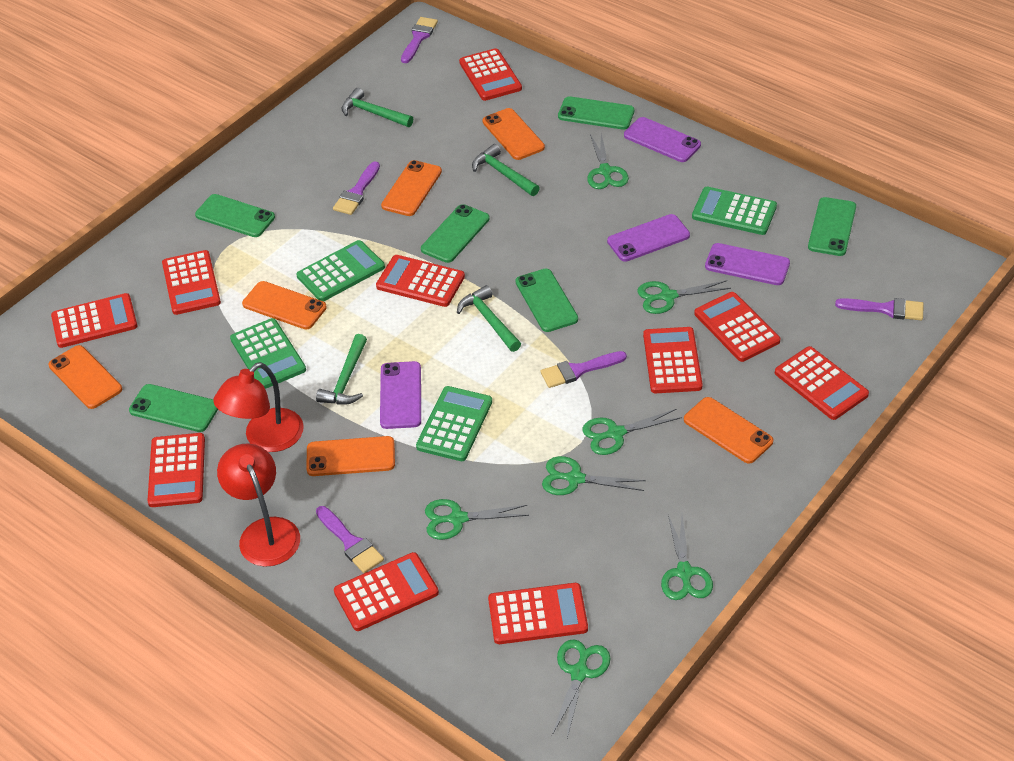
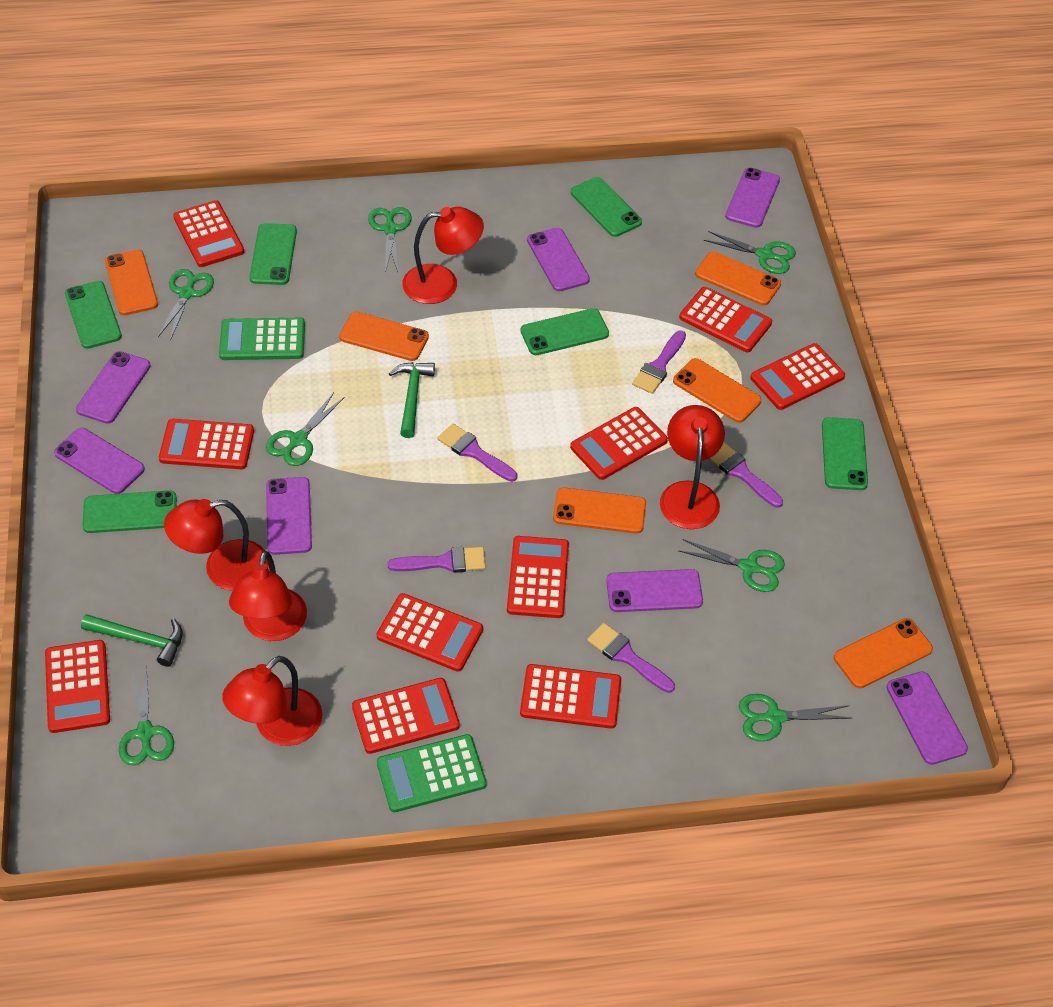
green calculator: 4 -> 2
green hammer: 4 -> 2
purple phone: 4 -> 7
red lamp: 2 -> 5

